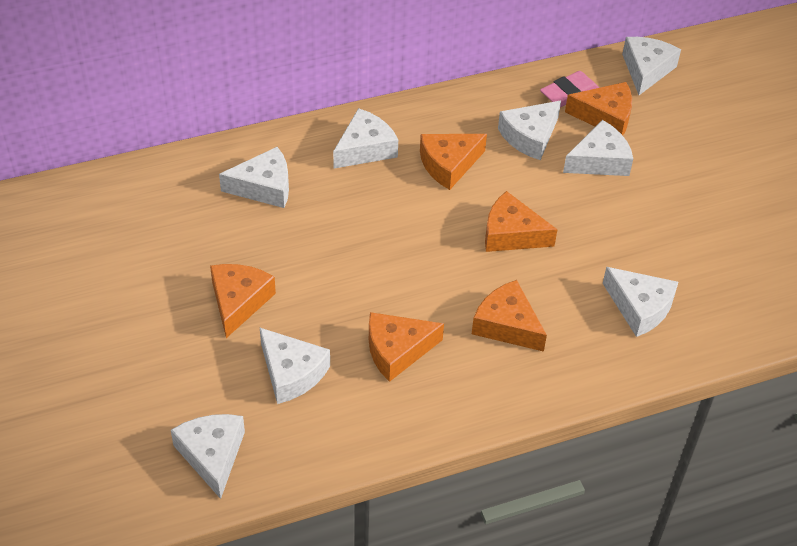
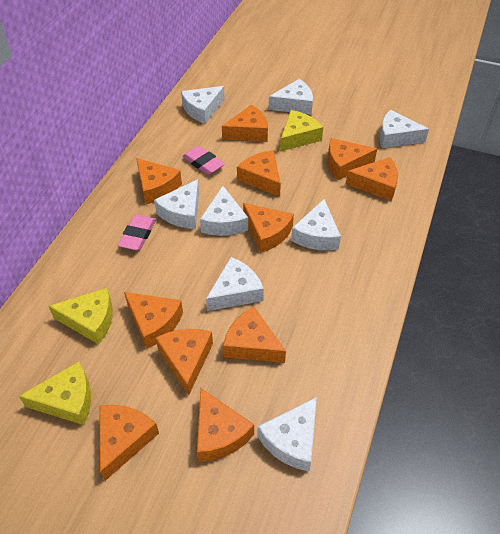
orange cheese: 6 -> 11
pink eraser: 1 -> 2
yellow cheese: 0 -> 3

